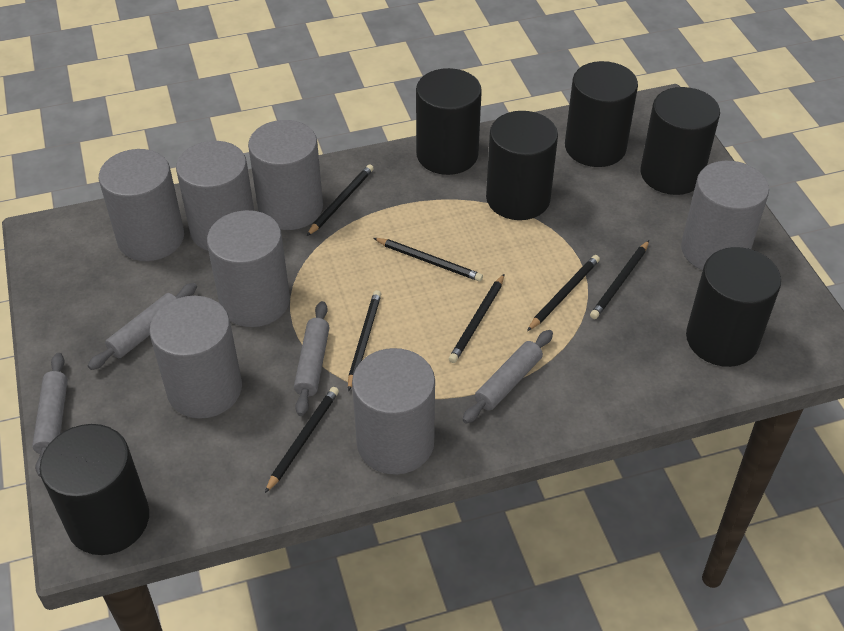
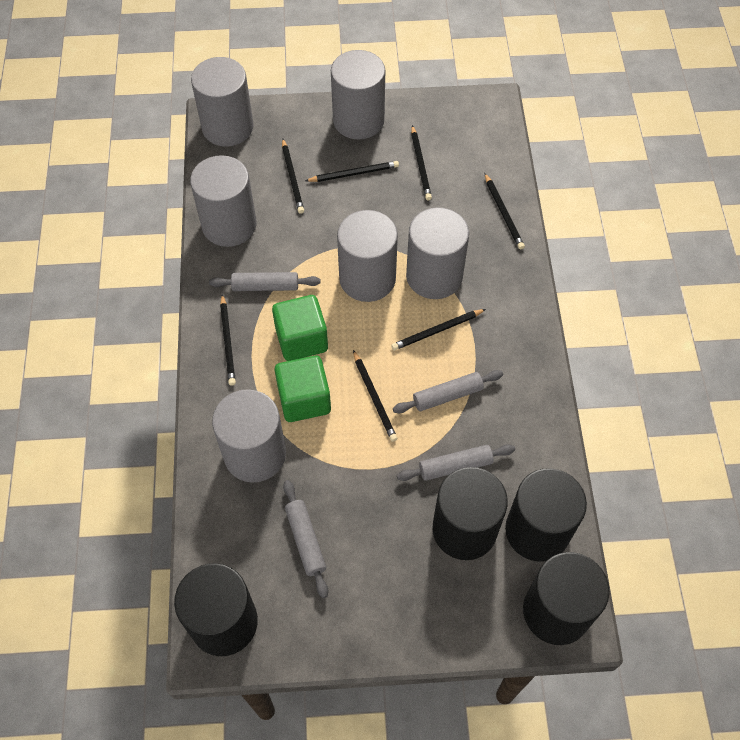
black cylinder: 6 -> 4
green cube: 0 -> 2
grey cylinder: 7 -> 6

